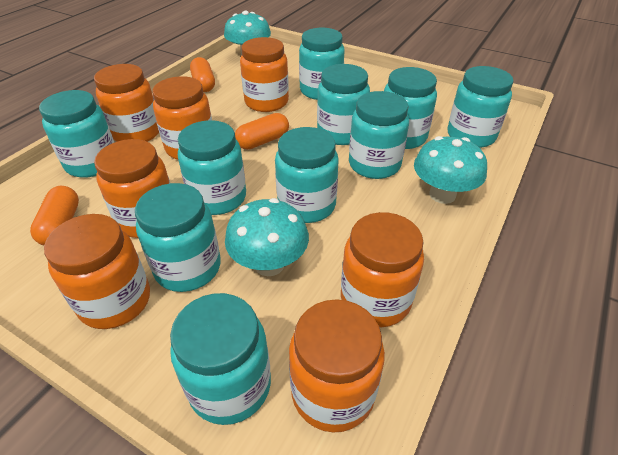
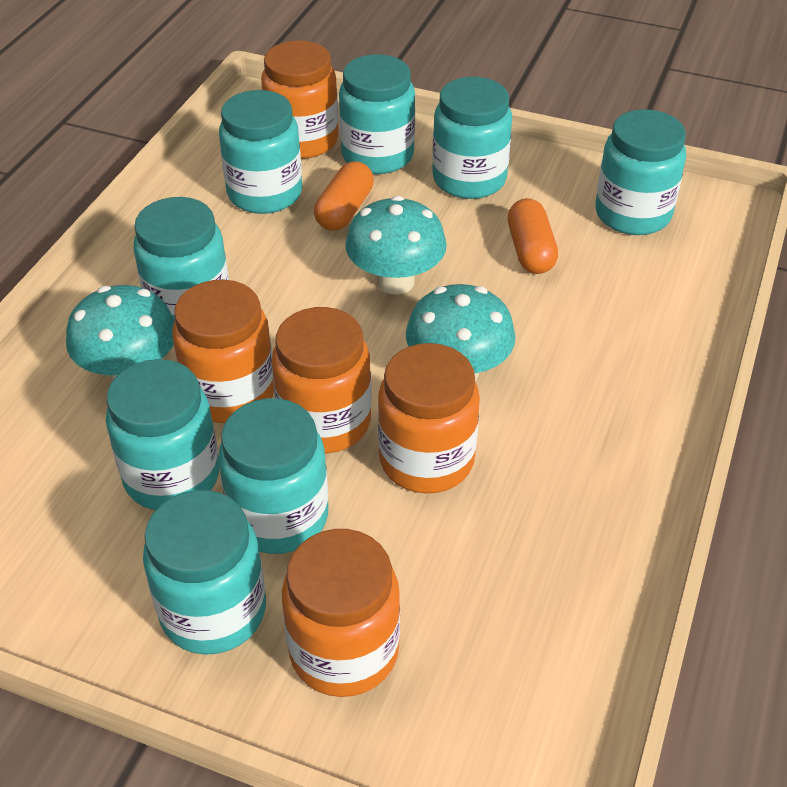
orange capsule: 3 -> 2
orange jar: 7 -> 5
turquoise jar: 10 -> 8

